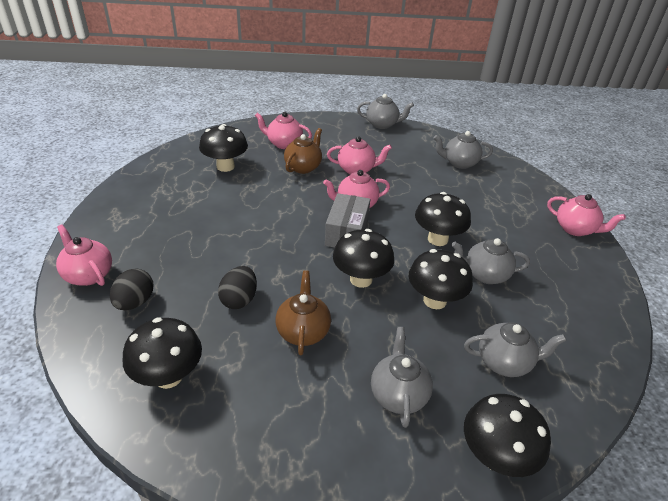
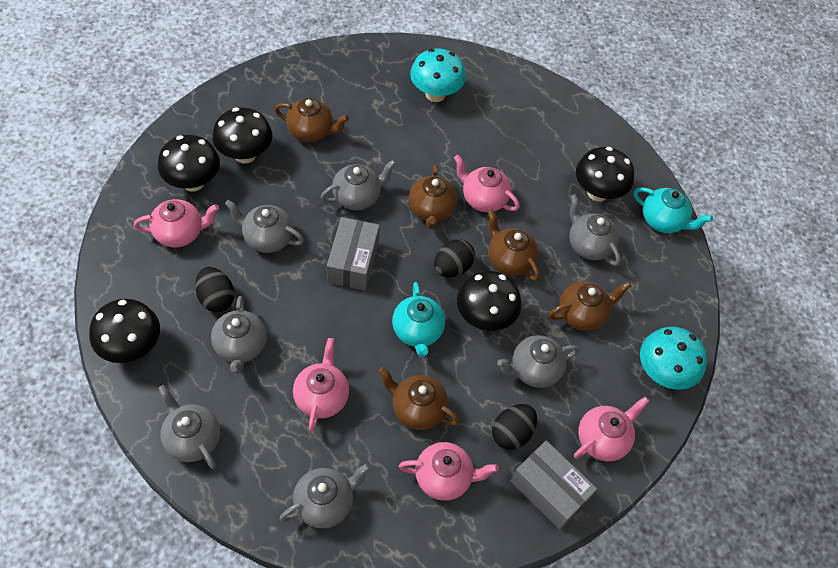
black egg: 2 -> 3
black mushroom: 6 -> 5
brown teapot: 2 -> 5
grey box: 1 -> 2
grey teapot: 5 -> 7
turquoise mushroom: 0 -> 2
turquoise teapot: 0 -> 2

